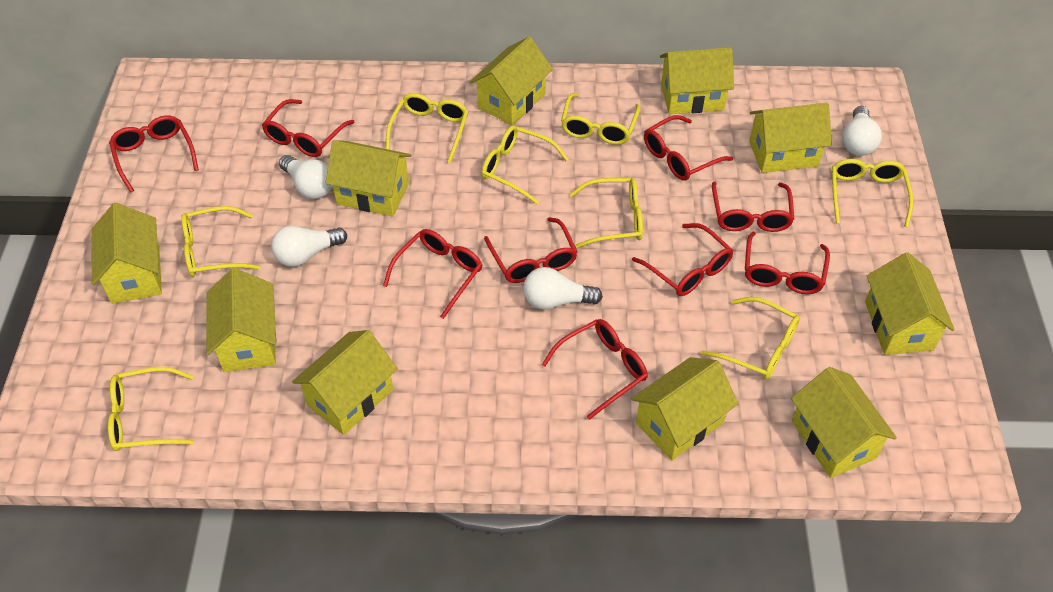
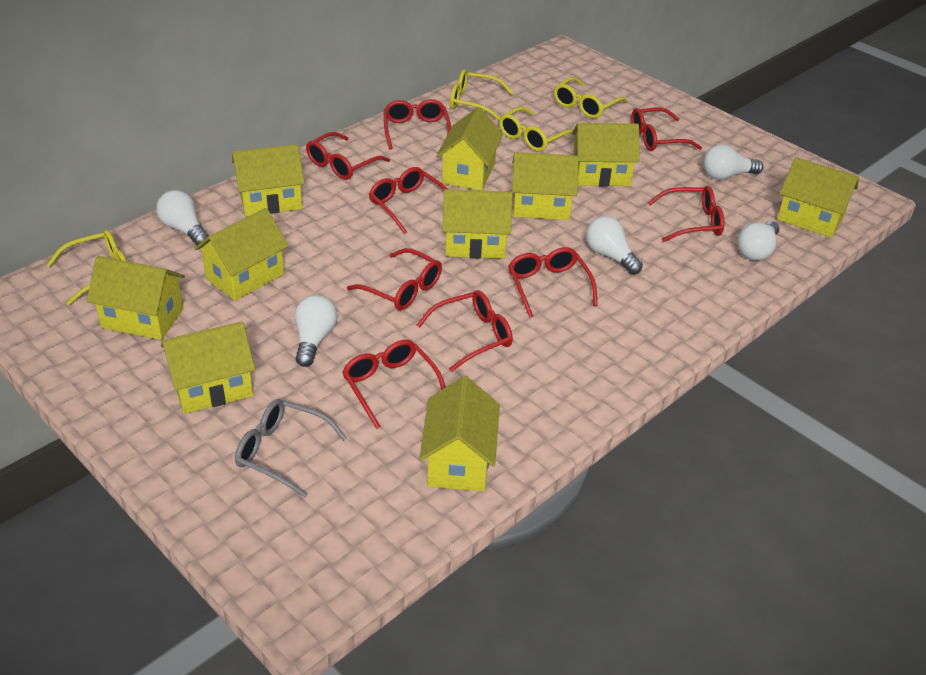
grey glasses: 0 -> 1
white light bulb: 4 -> 5
yellow glasses: 8 -> 4

